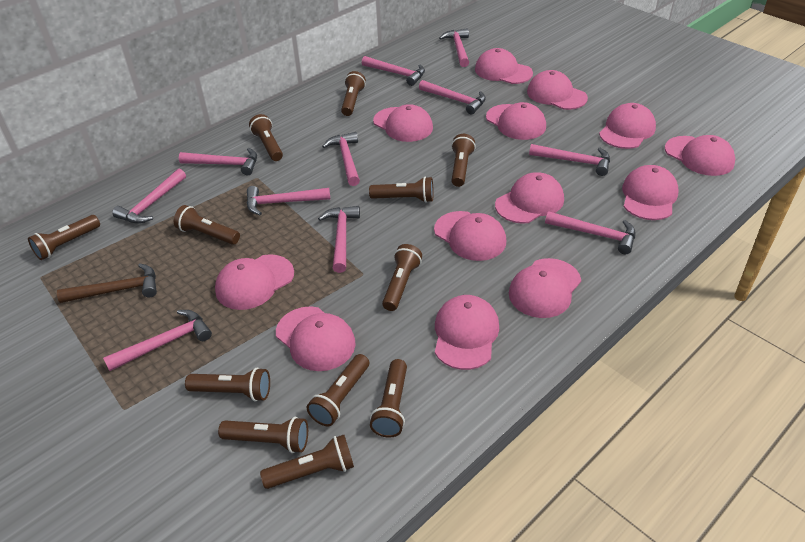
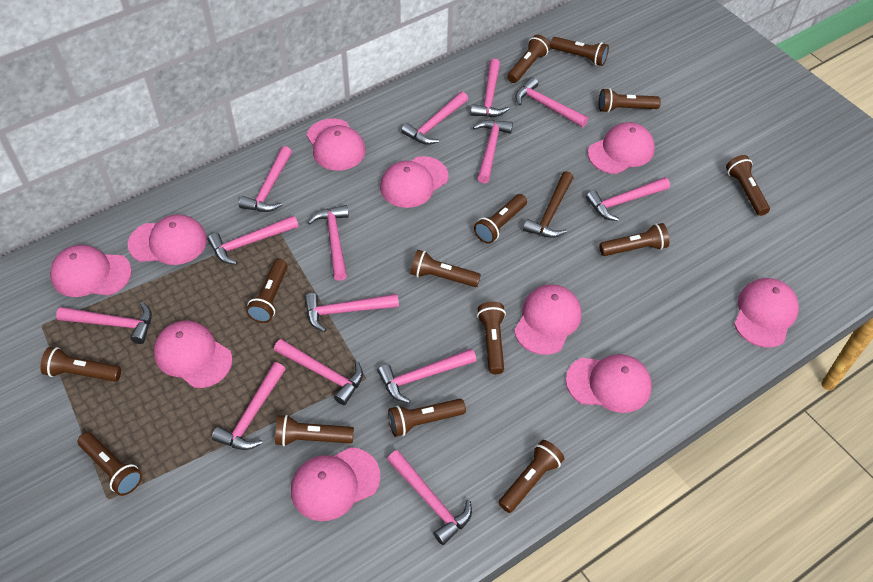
brown flashlight: 12 -> 14
pink cap: 13 -> 10
pink hammer: 11 -> 14

